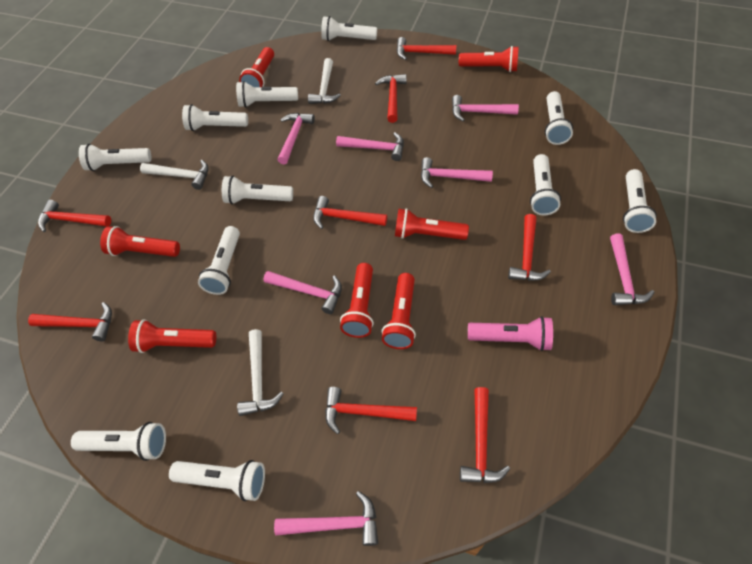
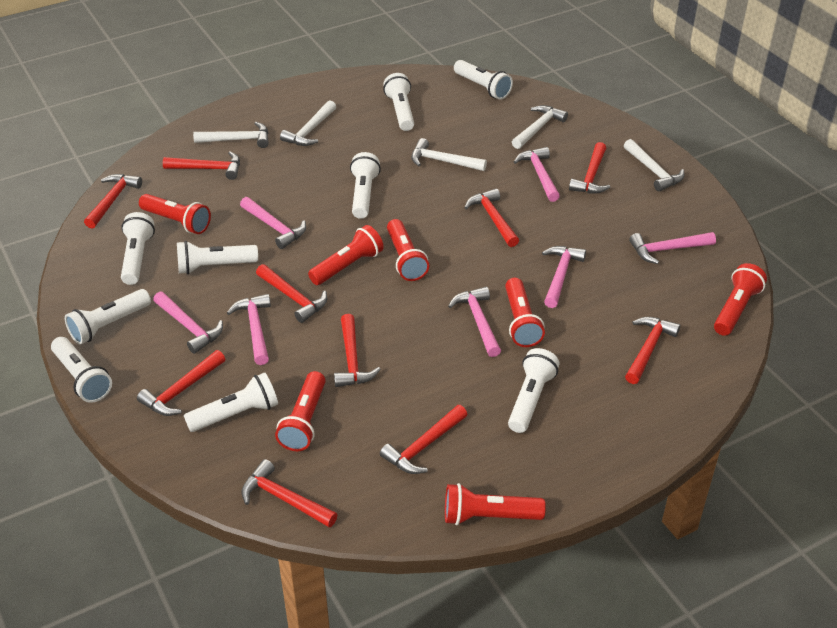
pink flashlight: 1 -> 0
red hammer: 8 -> 10
white flashlight: 11 -> 9
white hammer: 3 -> 5

